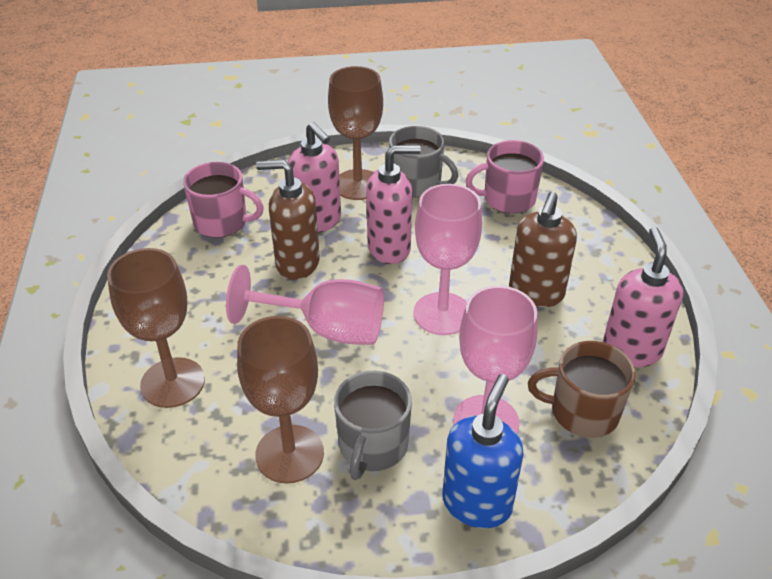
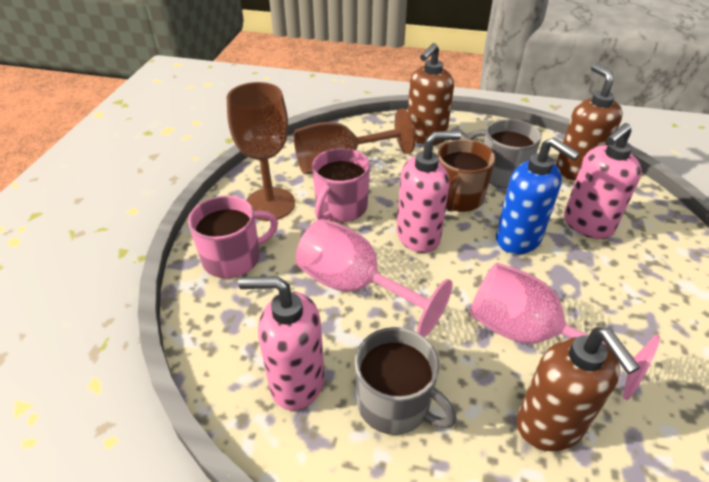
brown goblet: 3 -> 2
brown soap dispenser: 2 -> 3
pink goblet: 3 -> 2

